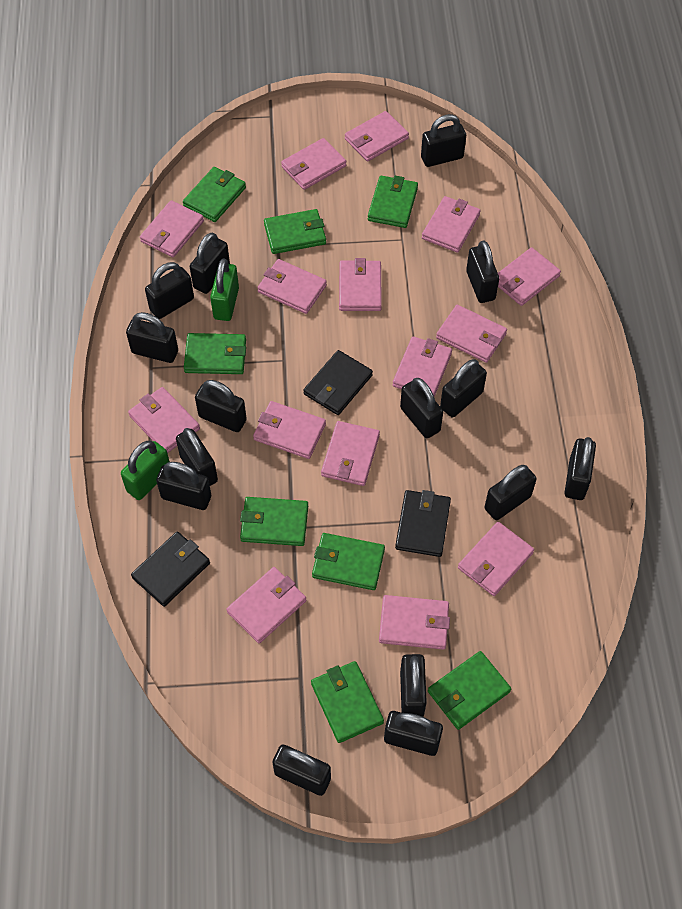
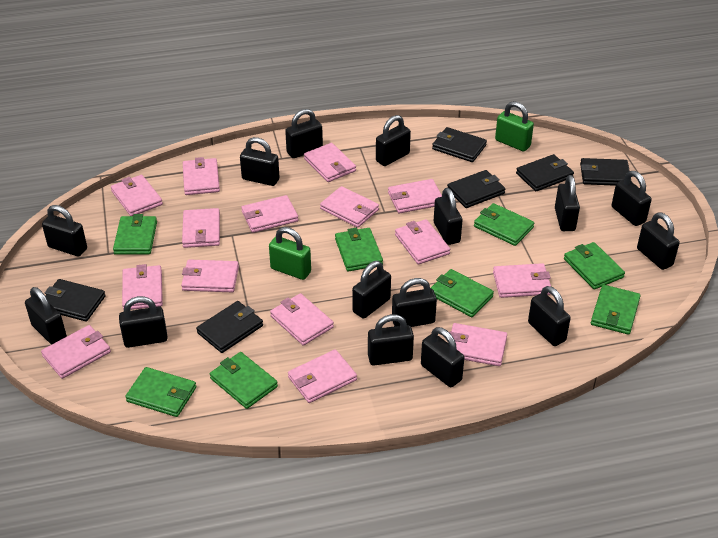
black wallet: 3 -> 6

